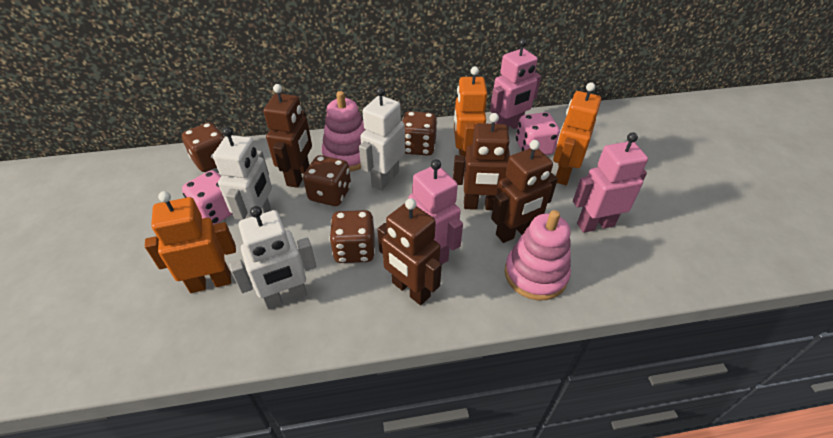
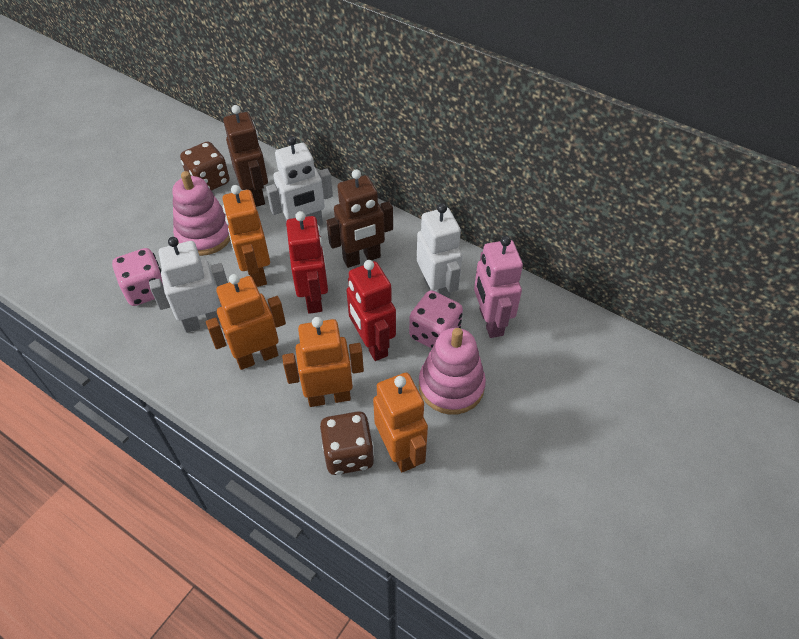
brown dice: 4 -> 2
brown robot: 4 -> 2
orange robot: 3 -> 4
pink robot: 3 -> 1
red robot: 0 -> 2

